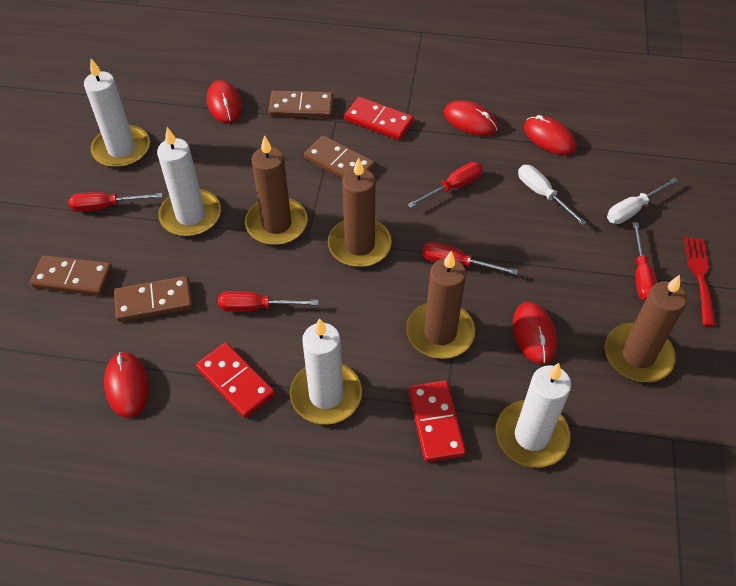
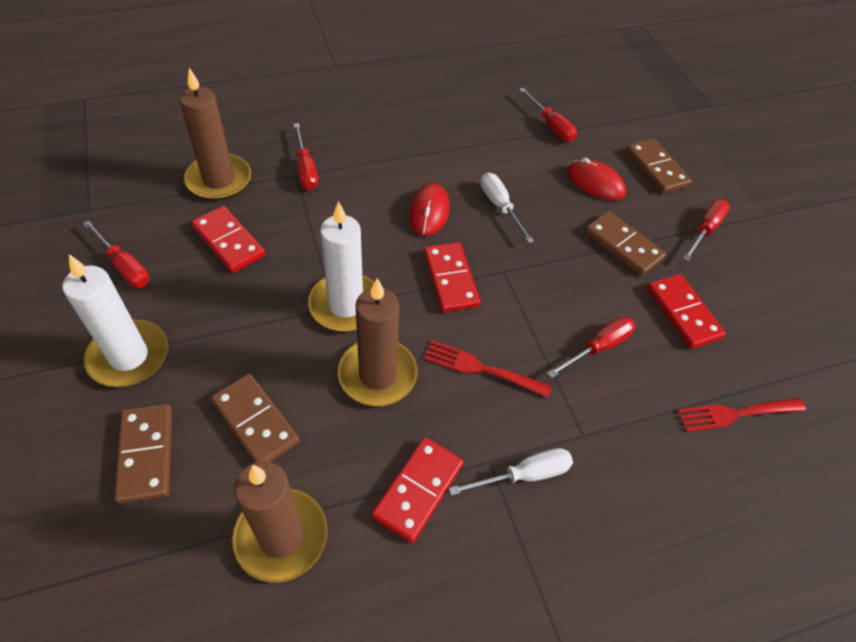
brown candle: 4 -> 3
red domino: 3 -> 4
red fork: 1 -> 2
red mouse: 5 -> 2
white candle: 4 -> 2

